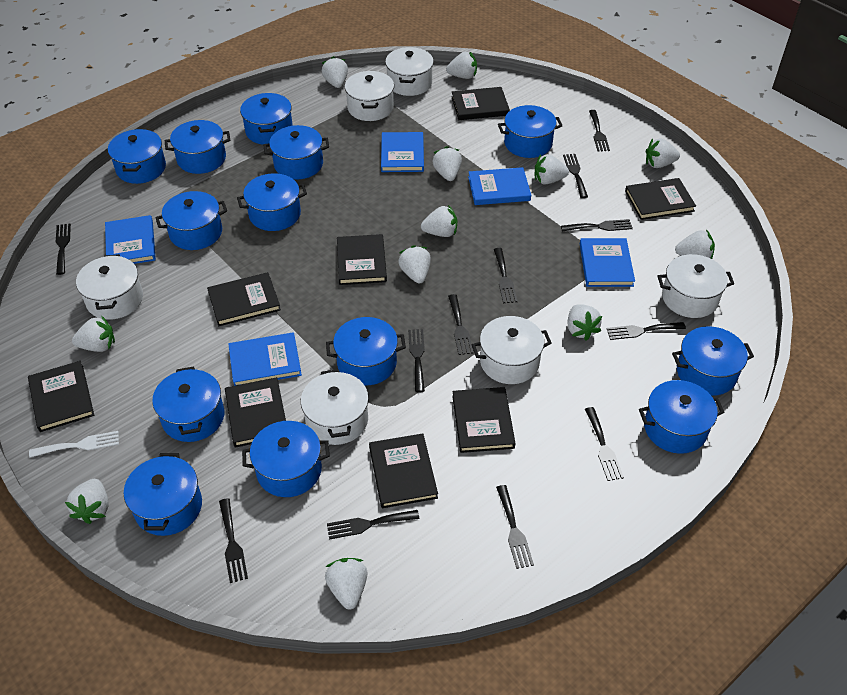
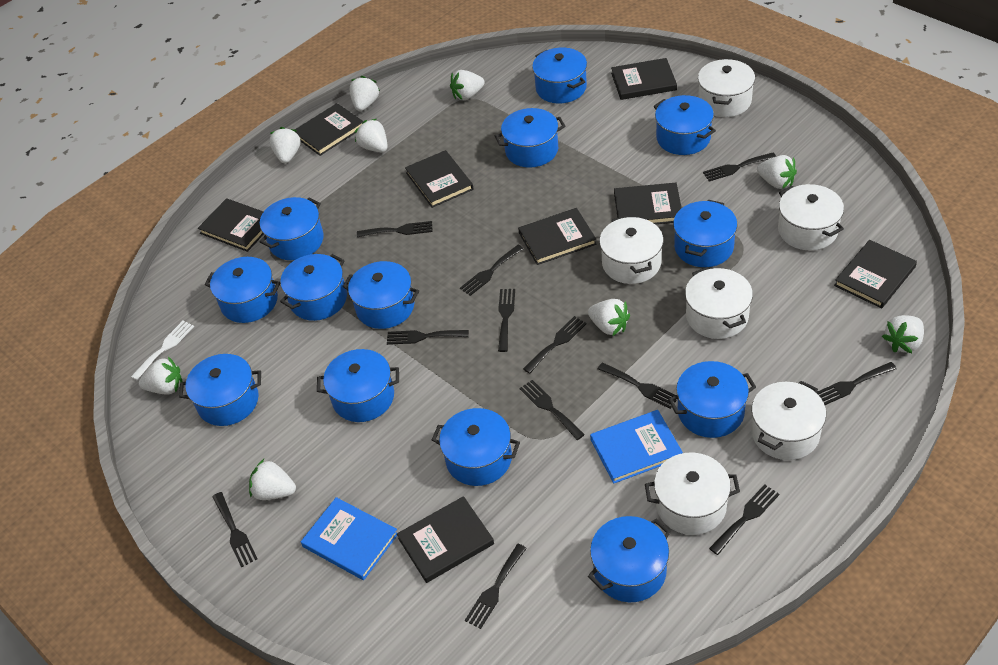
blue book: 5 -> 2
white strawberry: 12 -> 9

